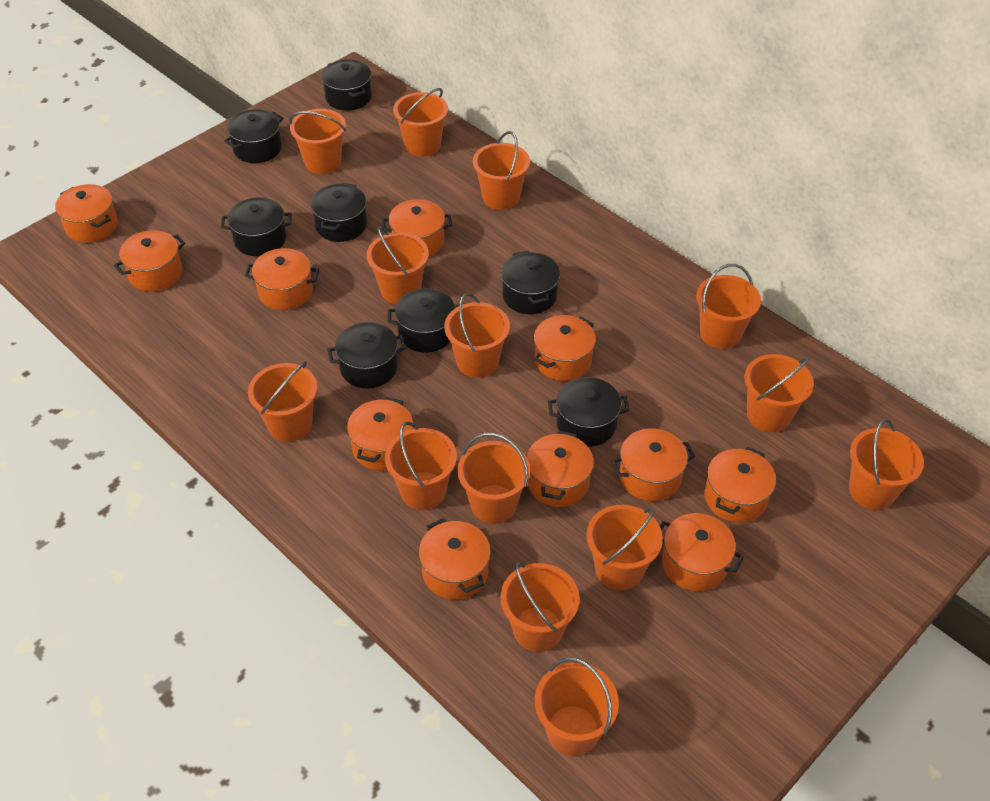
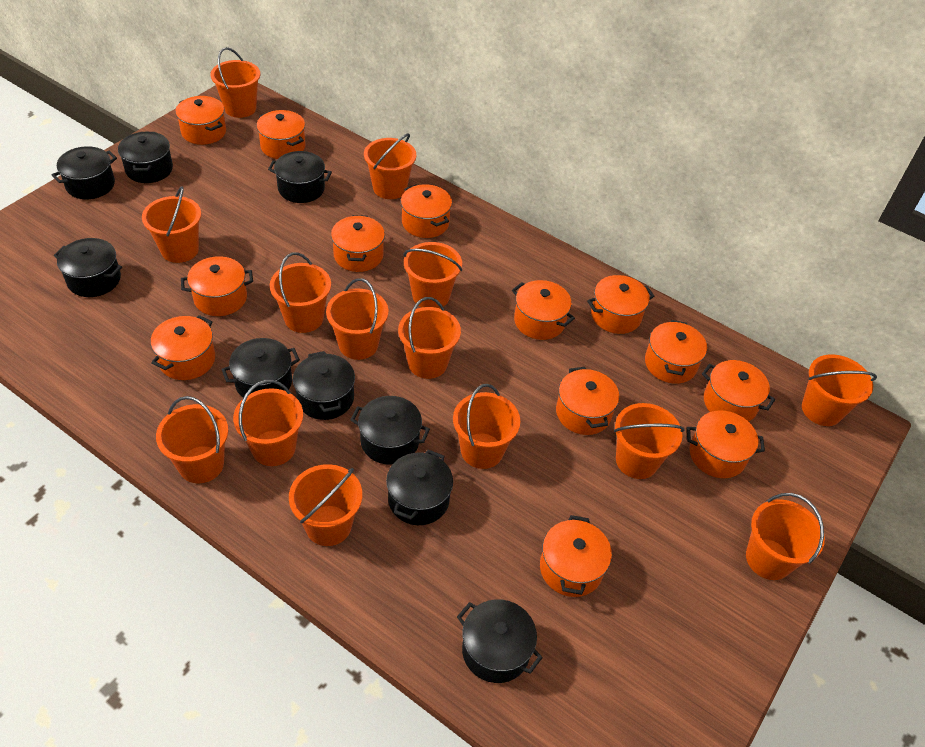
black pot: 8 -> 9
orange pot: 11 -> 13

